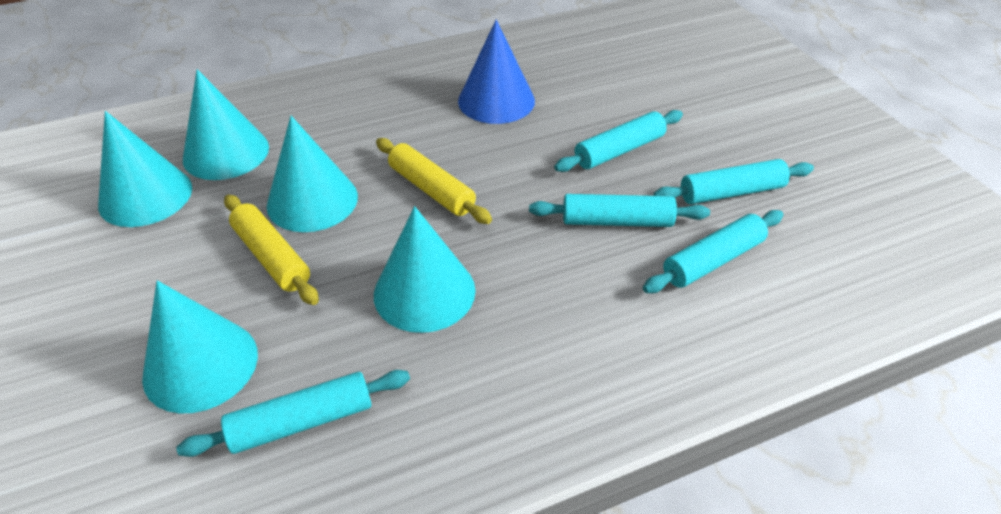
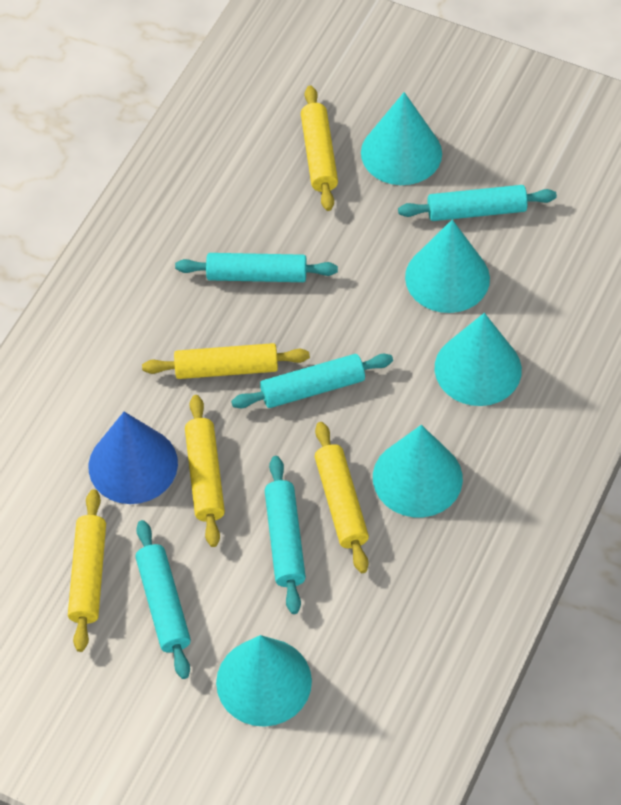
yellow rolling pin: 2 -> 5

